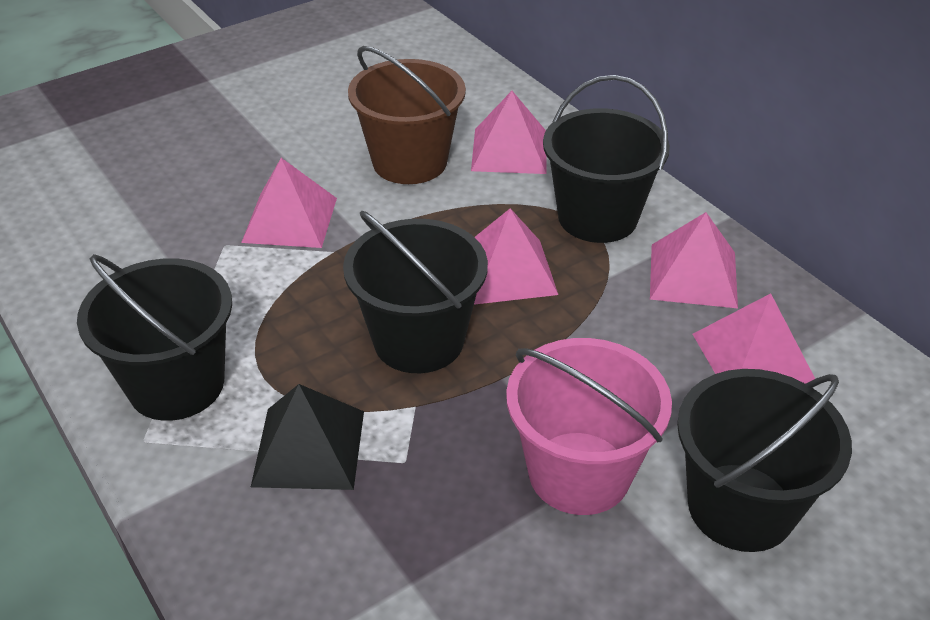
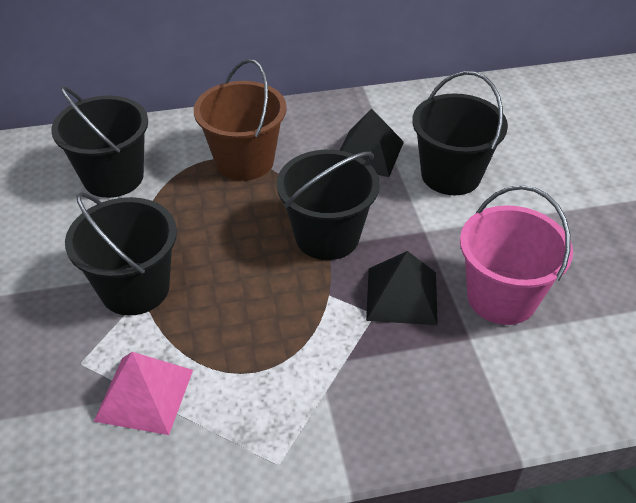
black pyramid: 1 -> 2
pink pyramid: 5 -> 1

